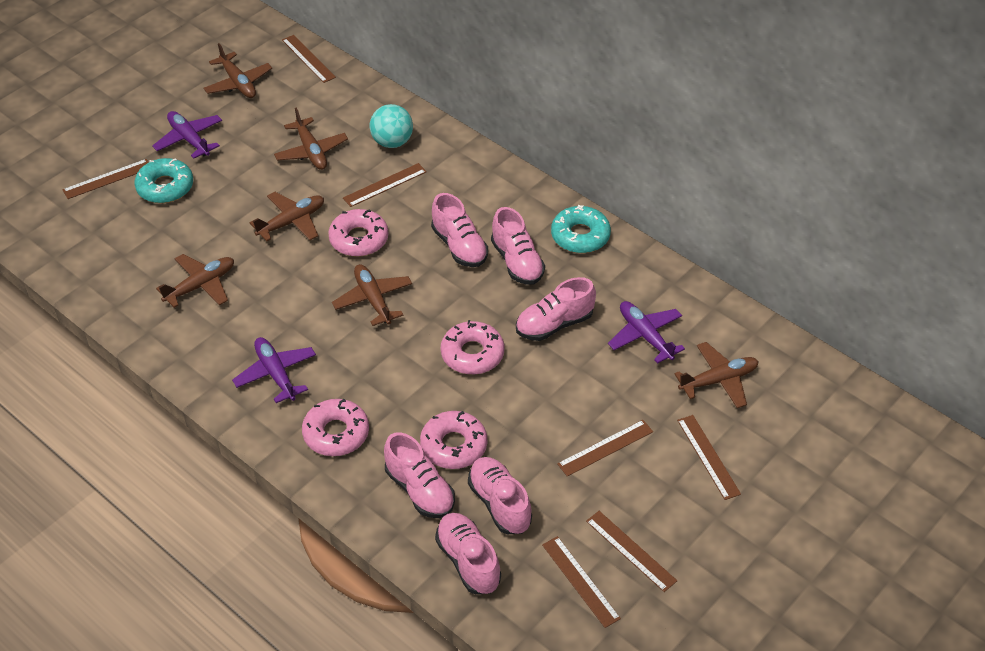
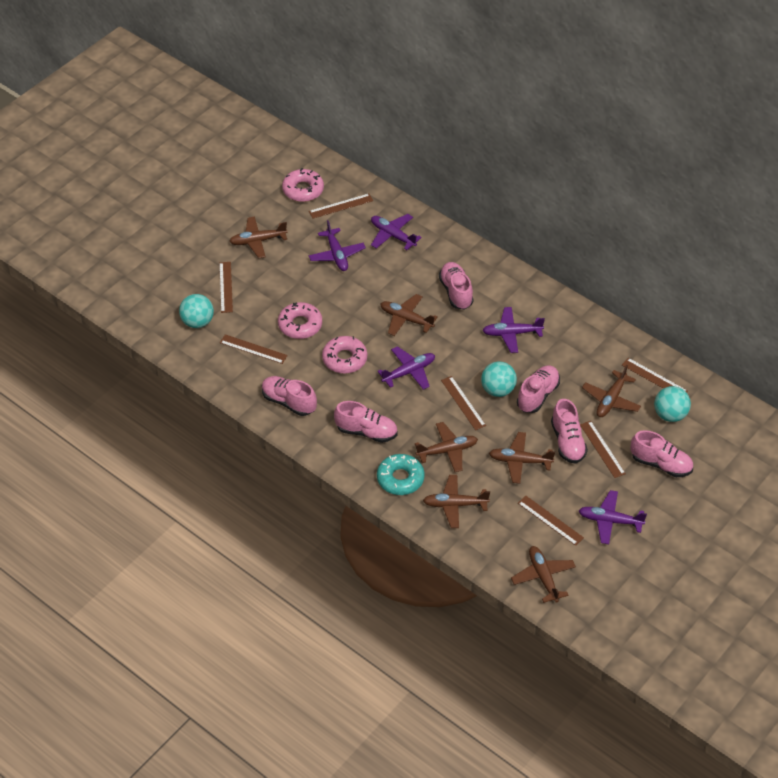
brown plane: 6 -> 7
pink donut: 4 -> 3
purple plane: 3 -> 5
turquoise ball: 1 -> 3
turquoise donut: 2 -> 1

